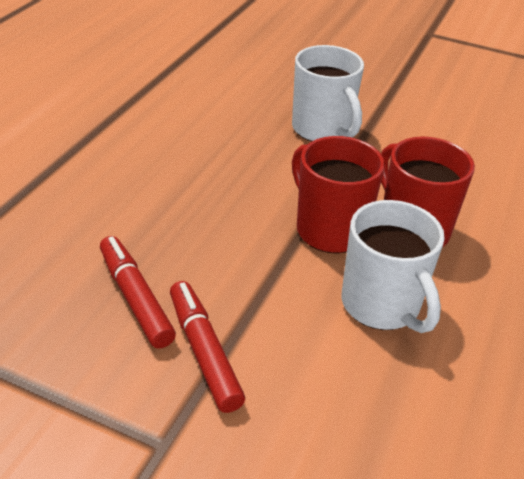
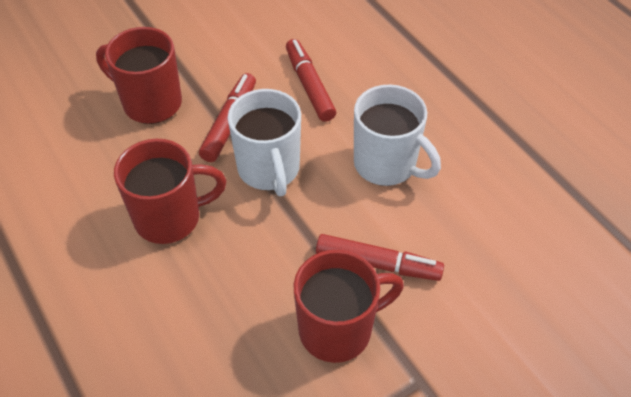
red marker: 2 -> 3
red mug: 2 -> 3

